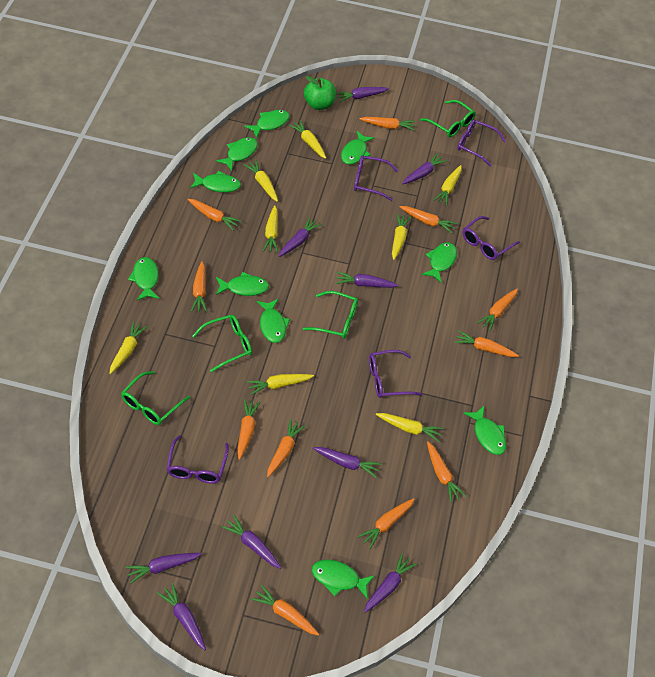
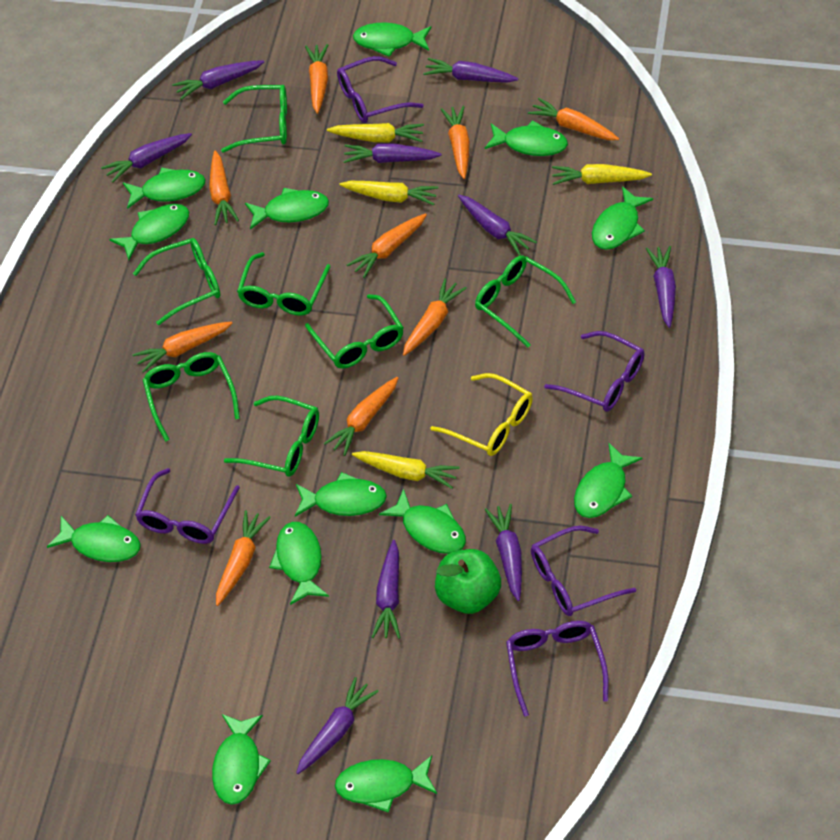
green fish: 10 -> 13
green glasses: 4 -> 7
orange carrot: 11 -> 9
yellow carrot: 8 -> 4
yellow glasses: 0 -> 1

